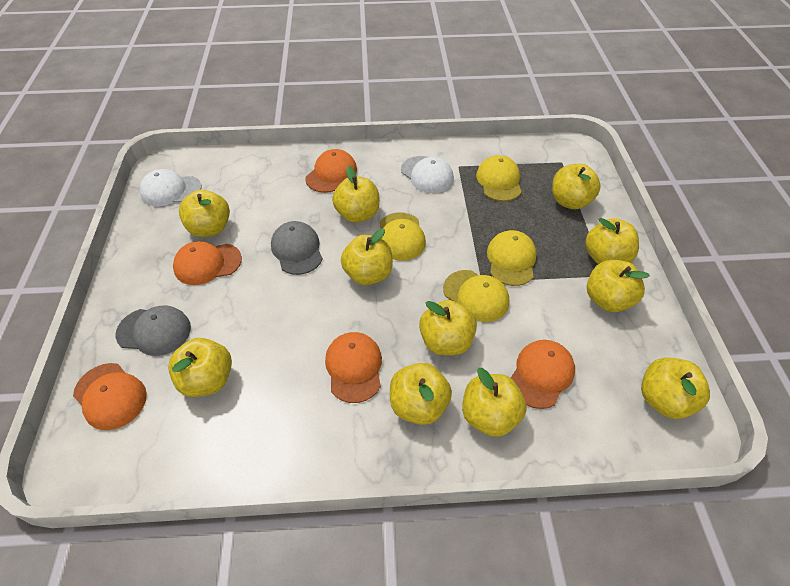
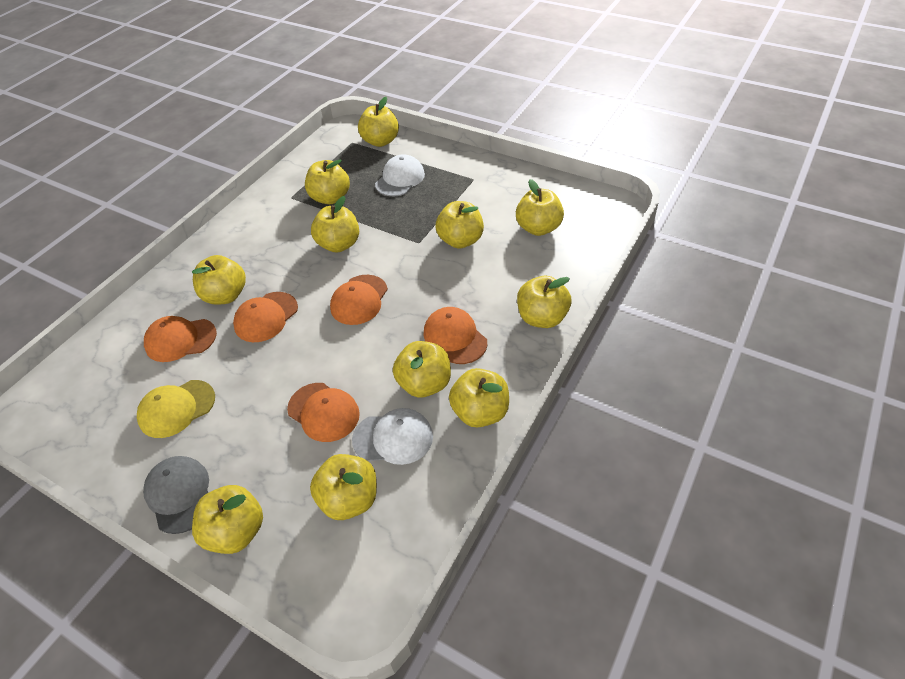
grey cap: 2 -> 1
yellow cap: 4 -> 1

